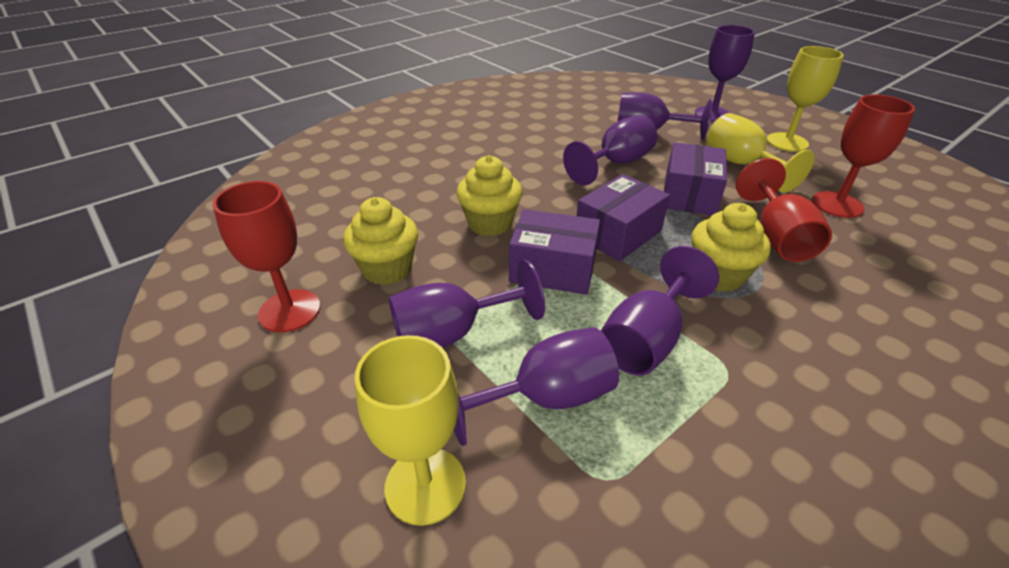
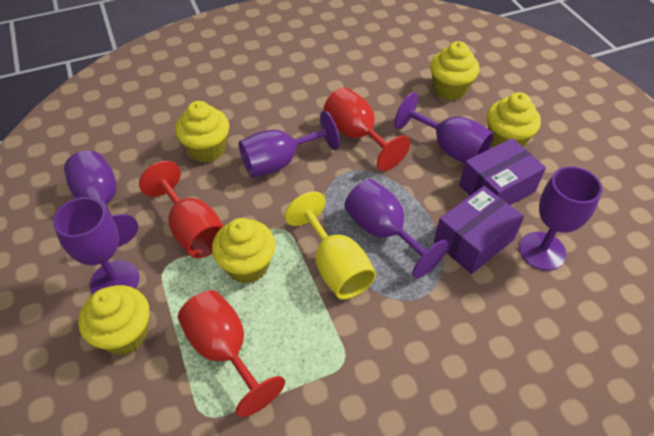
purple box: 3 -> 2
yellow cupcake: 3 -> 5
yellow goblet: 3 -> 1

